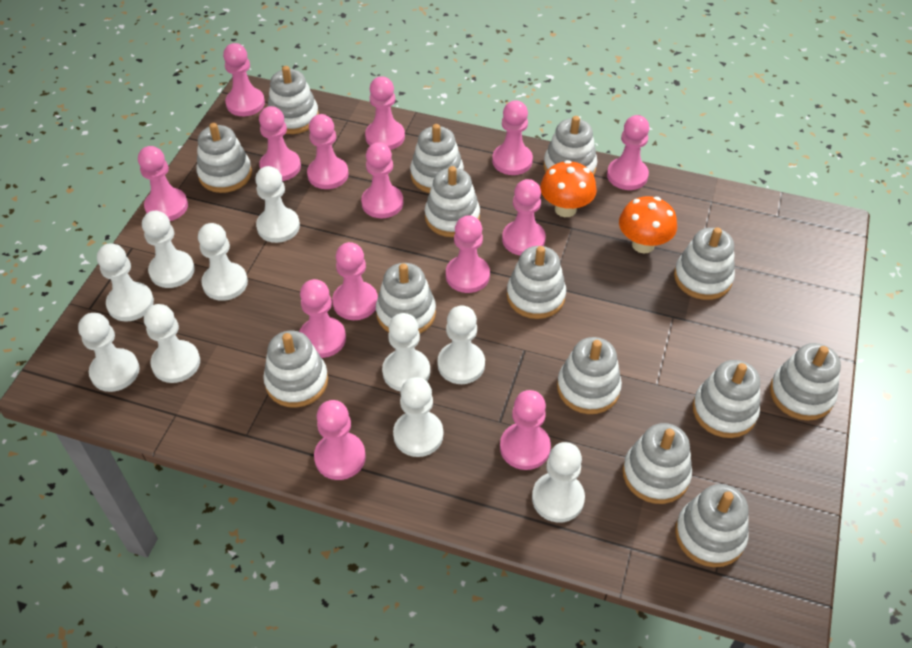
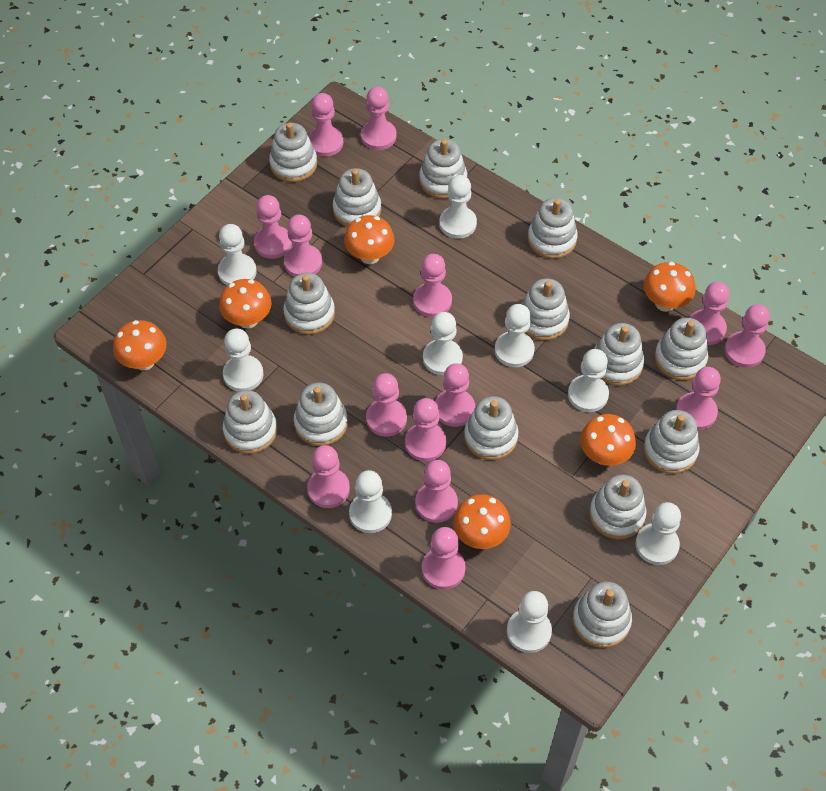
orange mushroom: 2 -> 6
white pawn: 10 -> 9

